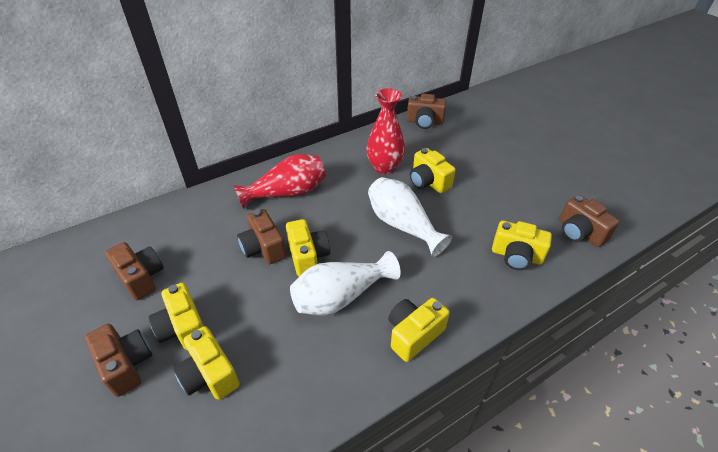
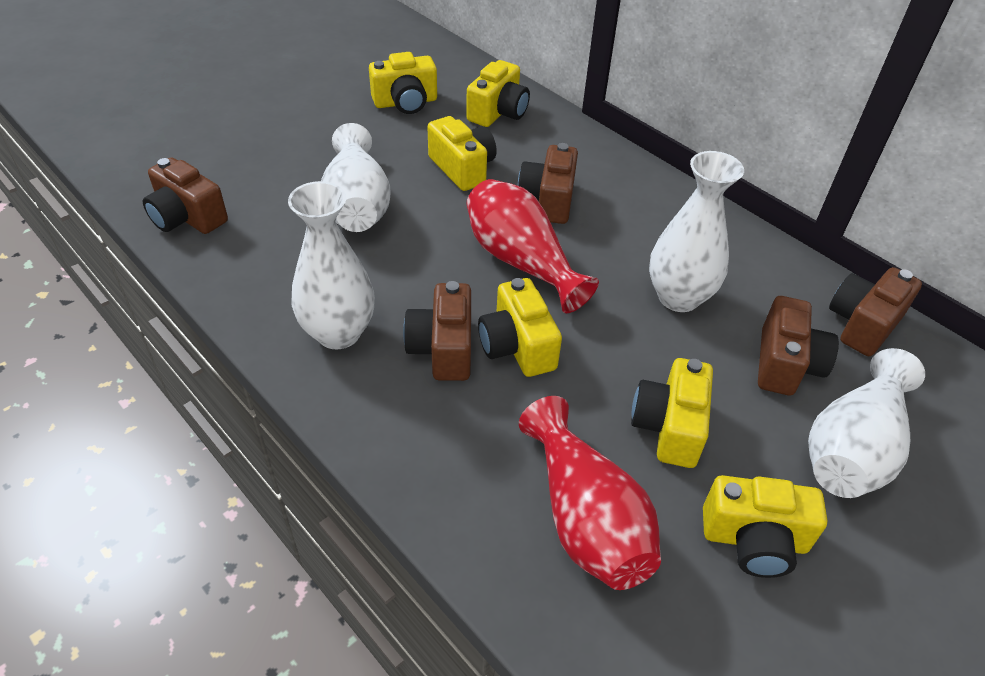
white vase: 2 -> 4

